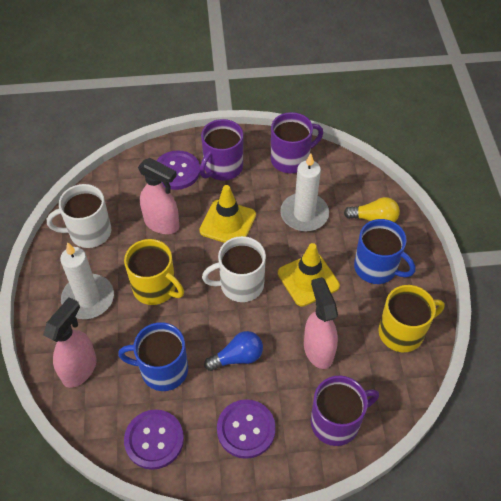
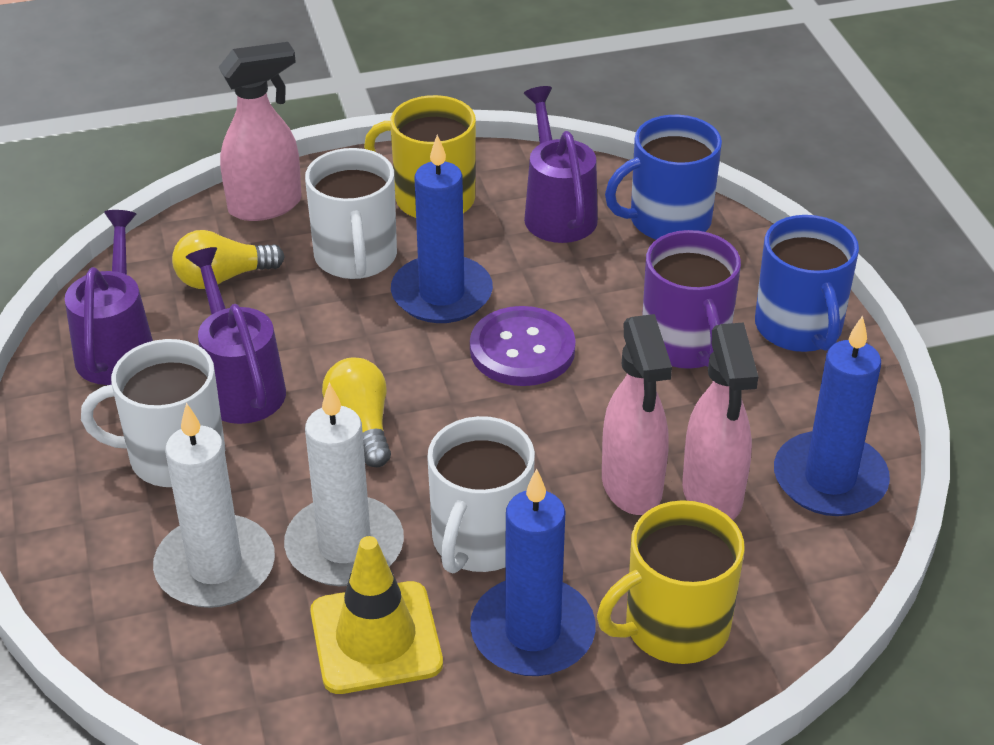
blue candle: 0 -> 3
blue light bulb: 1 -> 0
purple button: 3 -> 1
purple mug: 3 -> 1
purple watering can: 0 -> 3
white mug: 2 -> 3
yellow light bulb: 1 -> 2
yellow traffic cone: 2 -> 1

